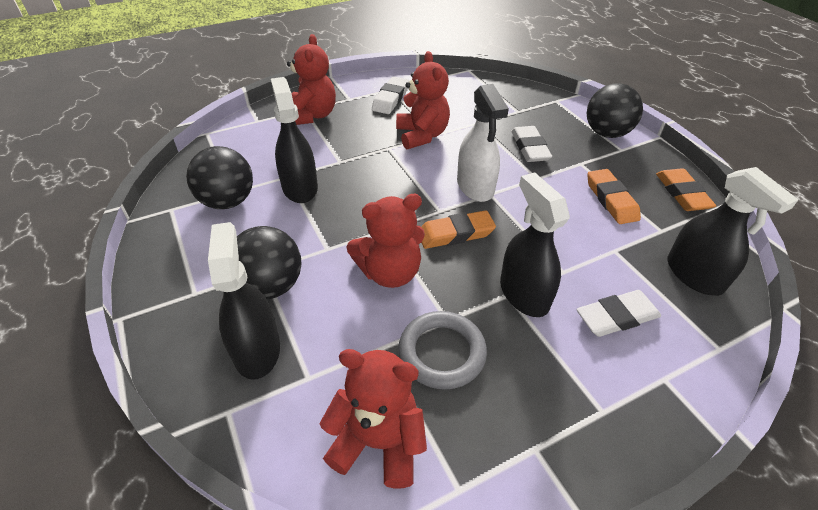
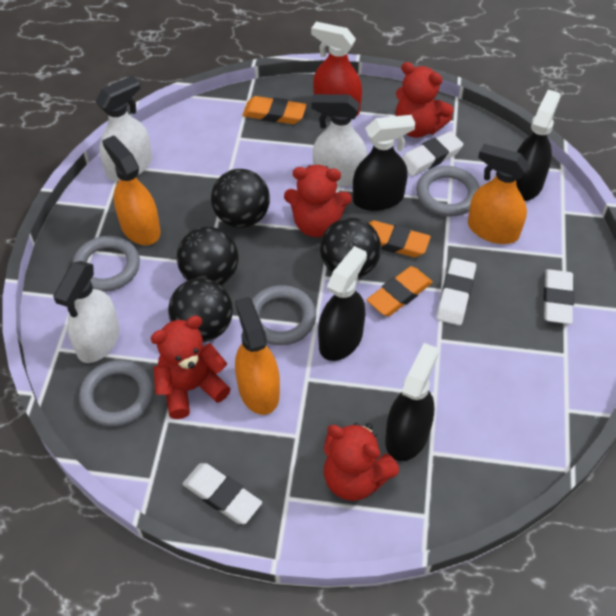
black ball: 3 -> 4
grey ring: 1 -> 4
orange spray bottle: 0 -> 3
red spray bottle: 0 -> 1
white eraser: 3 -> 4
white spray bottle: 1 -> 3

